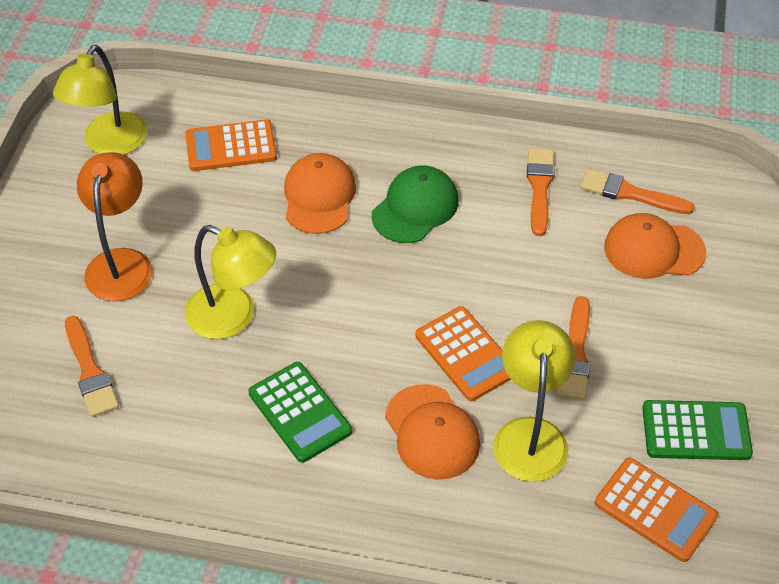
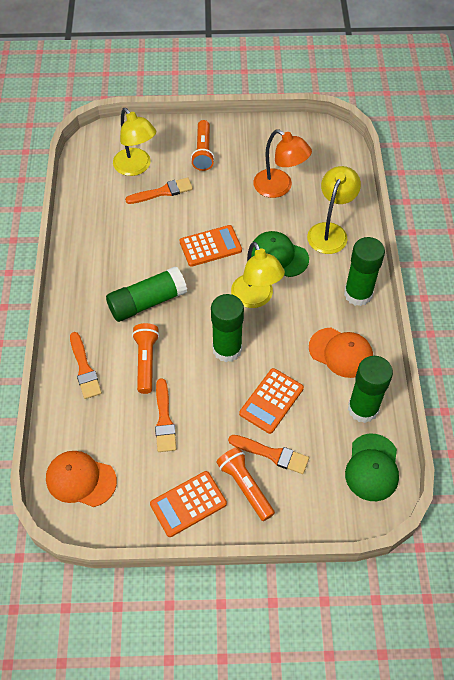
green calculator: 2 -> 0
green cap: 1 -> 2
green glue stick: 0 -> 4
orange cap: 3 -> 2
orange flashlight: 0 -> 3

